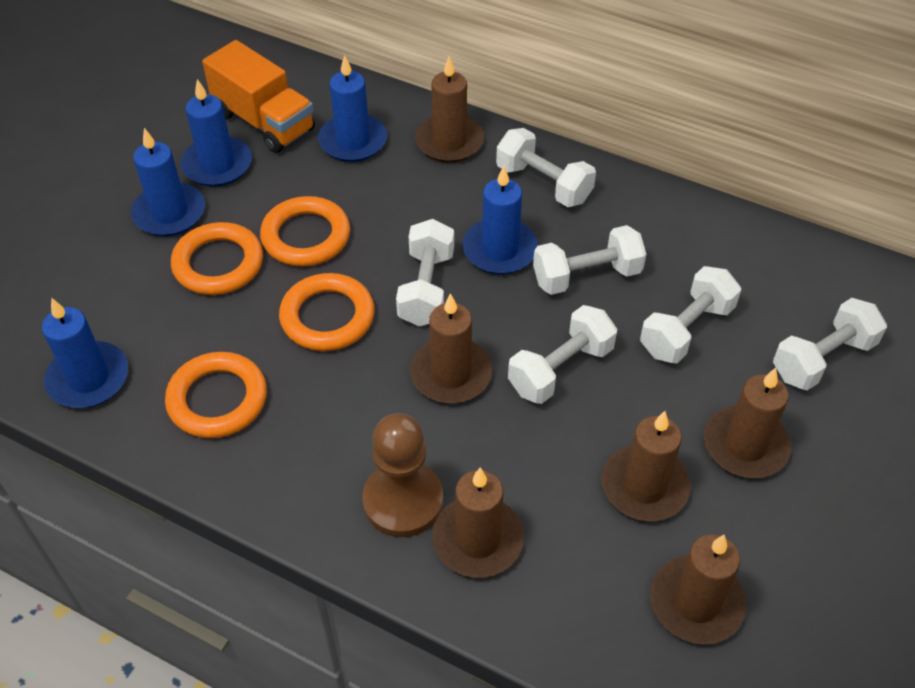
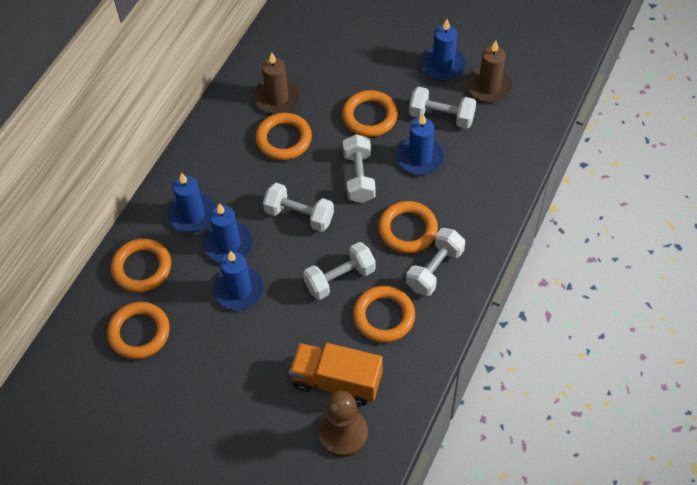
brown candle: 6 -> 2
orange ring: 4 -> 6
white dumbbell: 6 -> 5

